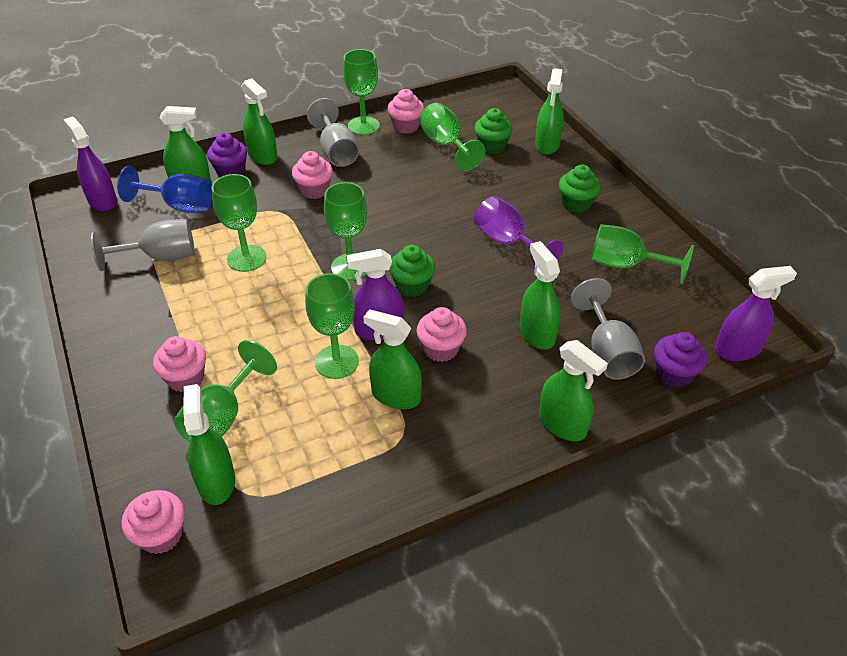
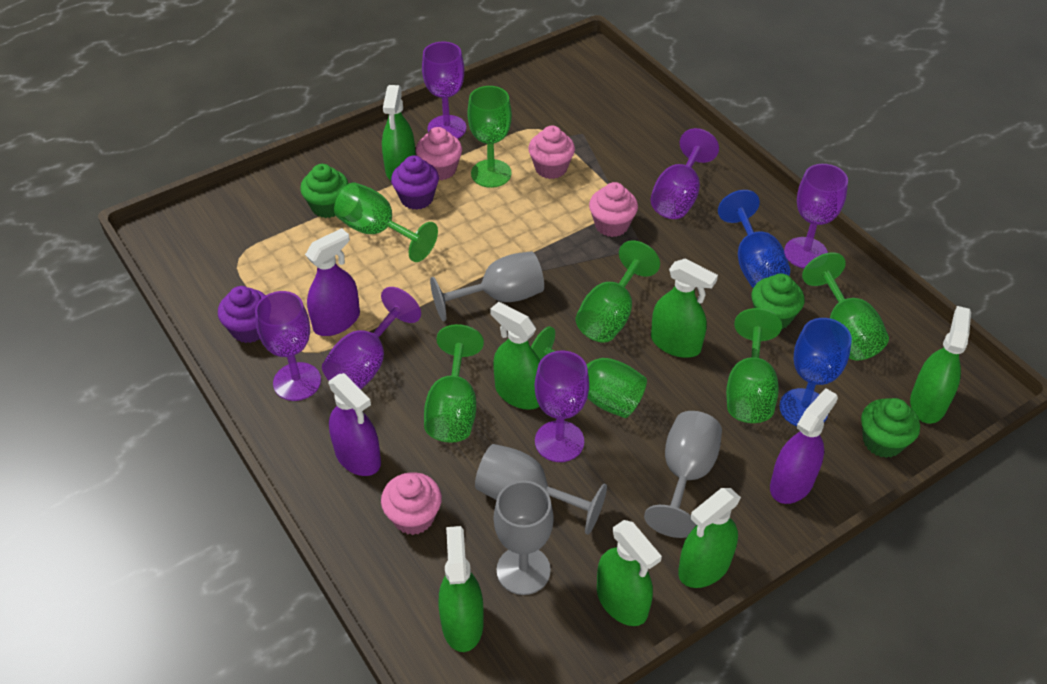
blue goblet: 1 -> 2
grey goblet: 3 -> 4
pink cupcake: 5 -> 4
purple goblet: 1 -> 6

